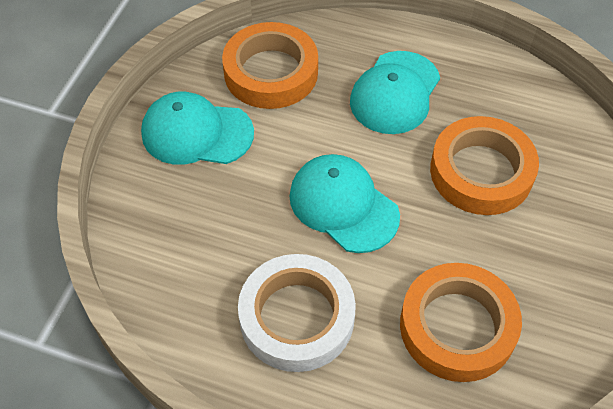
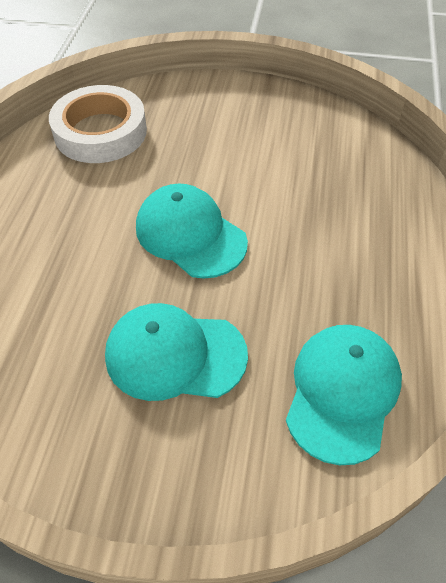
orange tape: 3 -> 0

